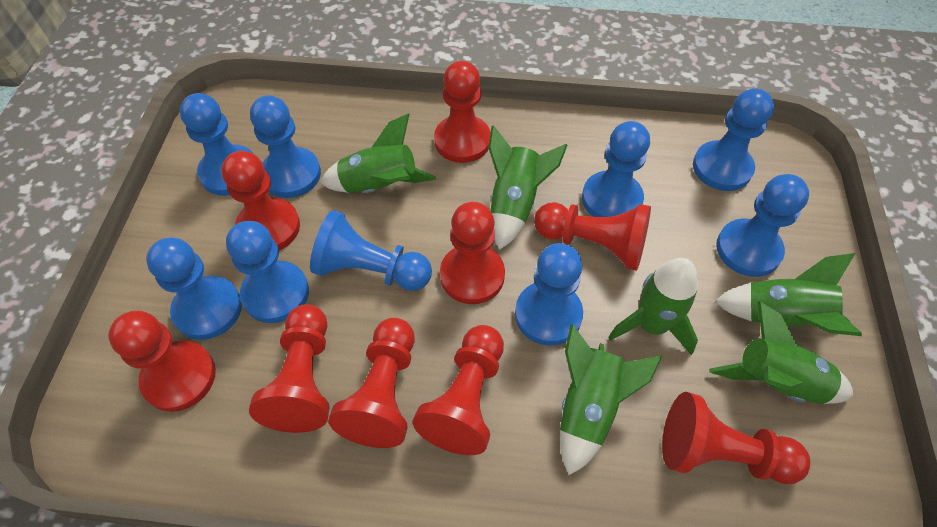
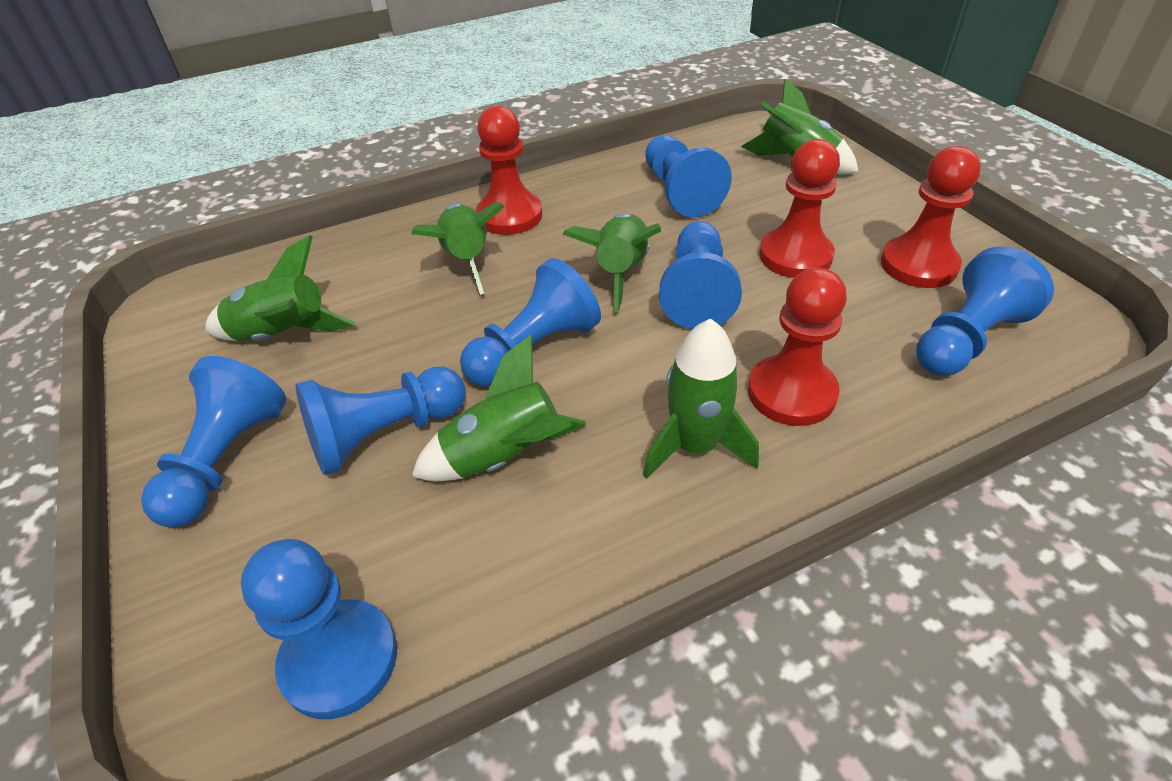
blue pawn: 9 -> 7
red pawn: 9 -> 4

